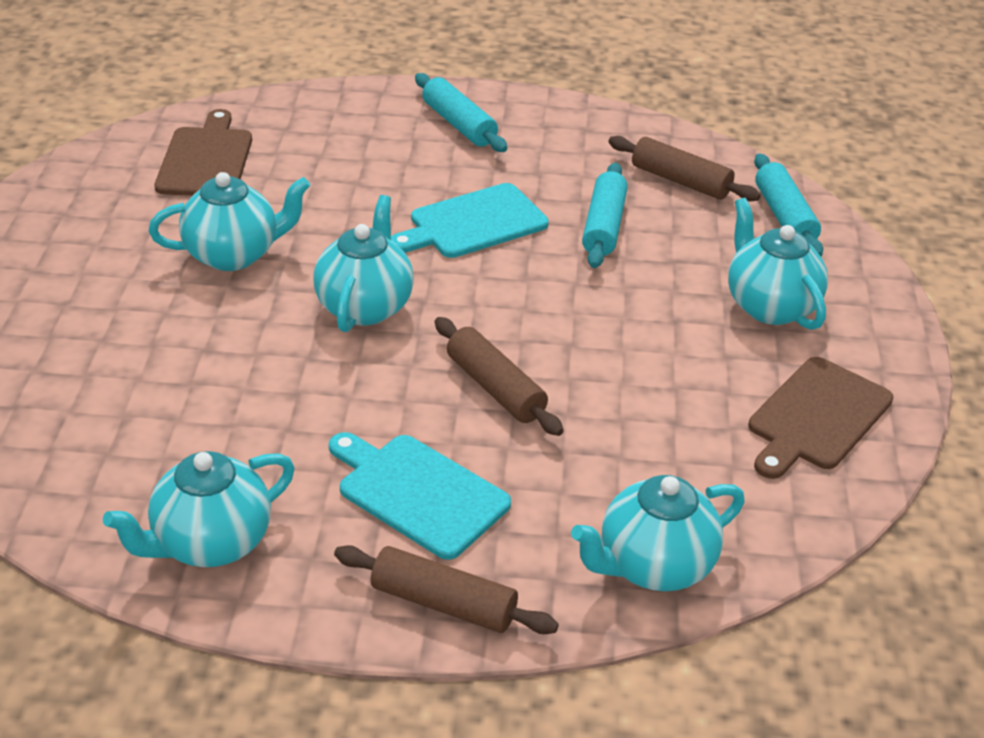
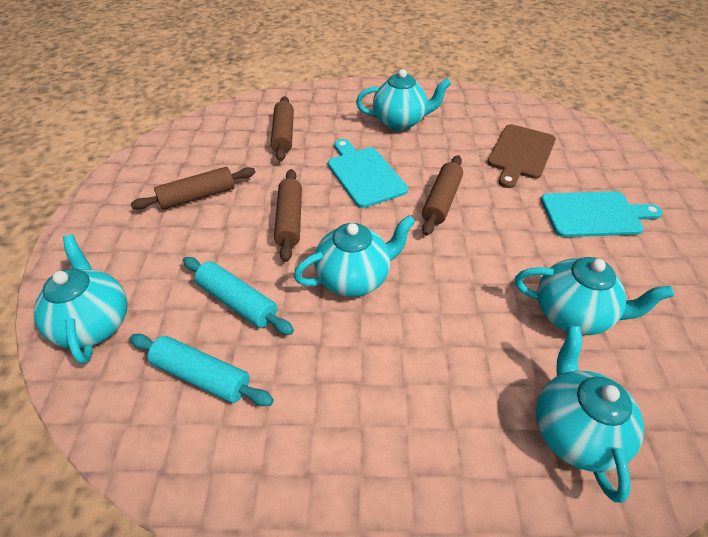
brown cutting board: 2 -> 1
brown rolling pin: 3 -> 4
turquoise rolling pin: 3 -> 2

